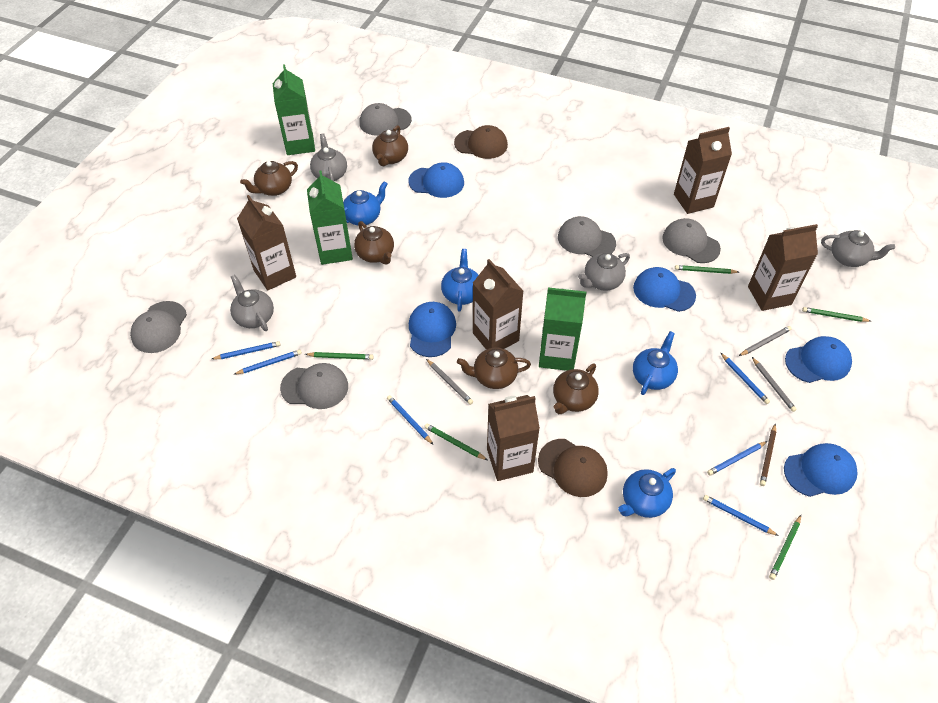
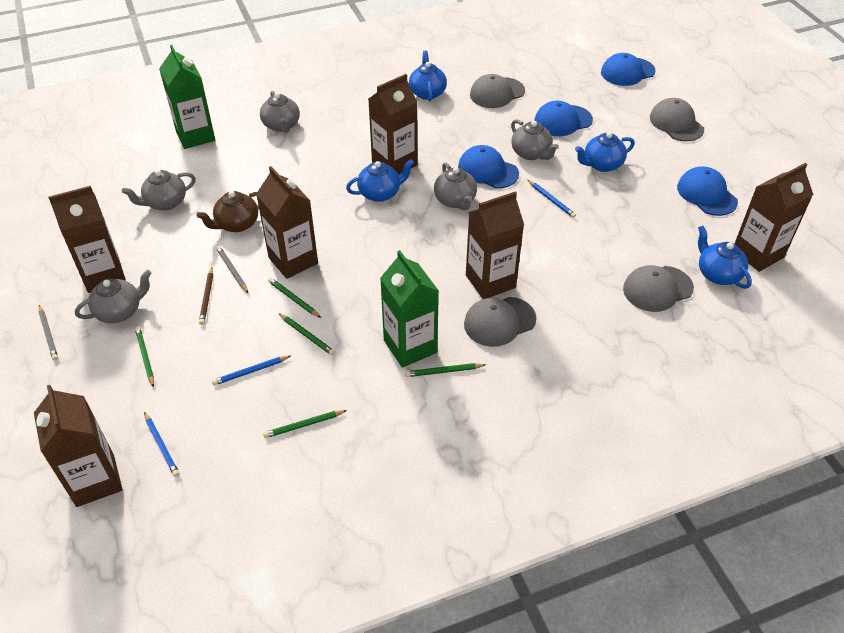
blue cap: 5 -> 4
blue pencil: 6 -> 3
brown cap: 2 -> 0
brown carton: 5 -> 6
brown teapot: 5 -> 1
green carton: 3 -> 2
grey cap: 5 -> 4
grey pencil: 3 -> 2
grey teapot: 4 -> 5

